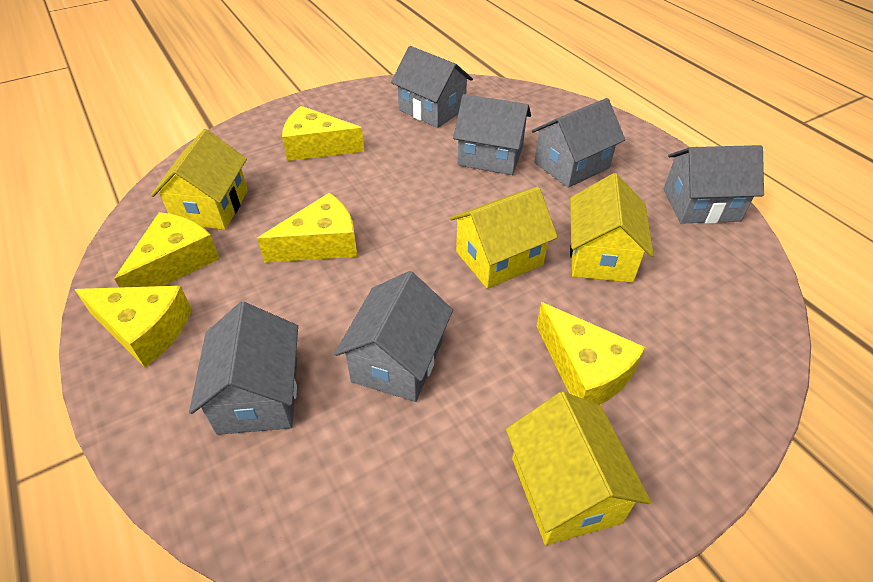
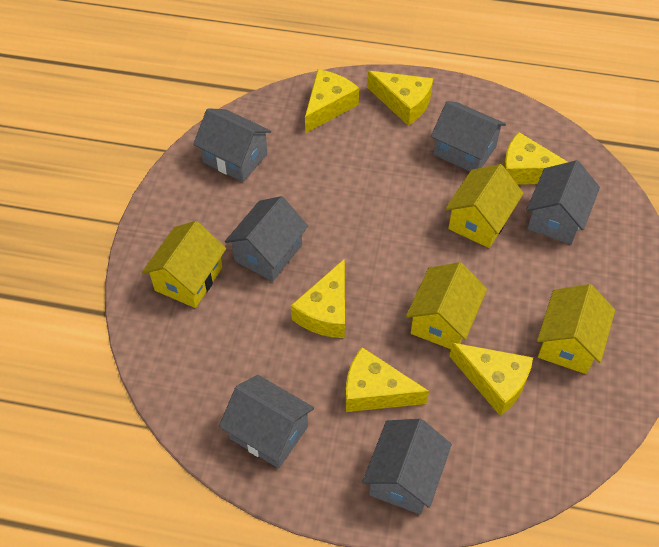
yellow cheese: 5 -> 6

